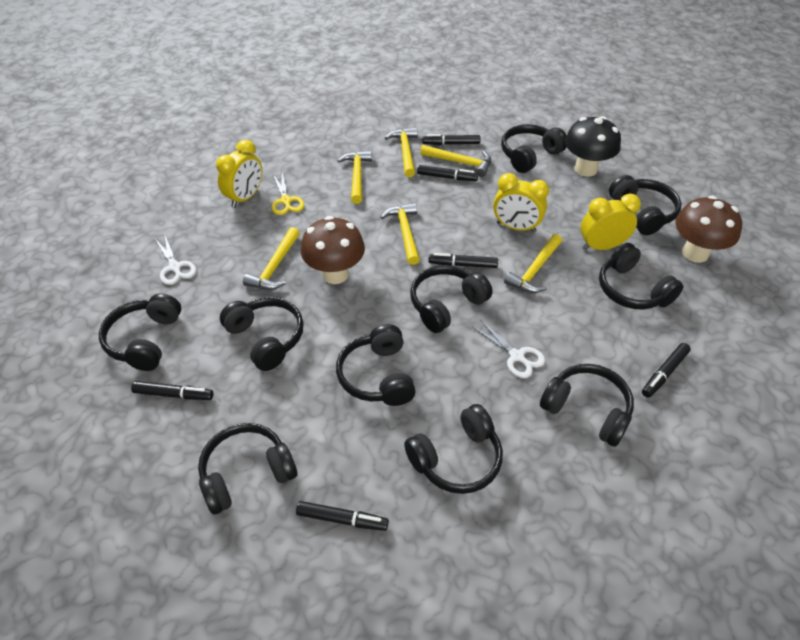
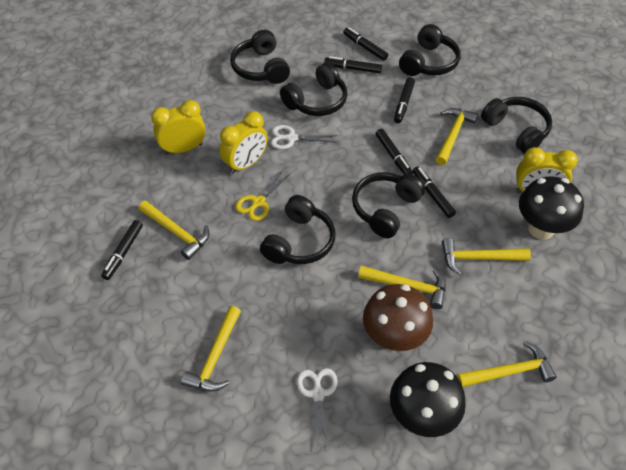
black headphones: 10 -> 6
black mushroom: 1 -> 2
brown mushroom: 2 -> 1

